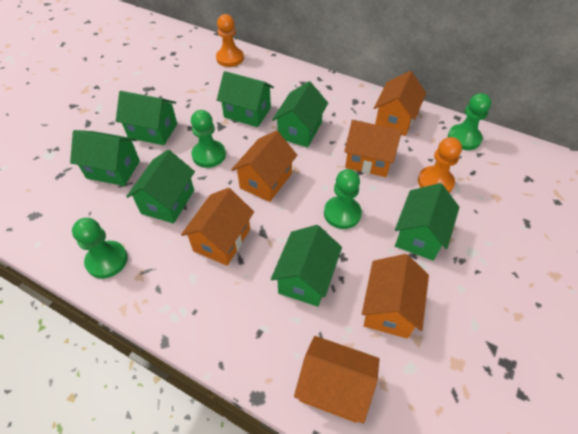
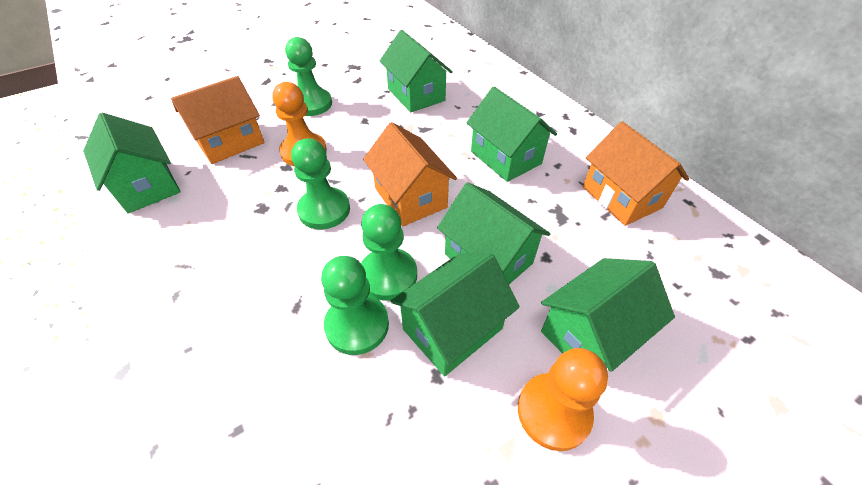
green house: 7 -> 6
orange house: 6 -> 3

